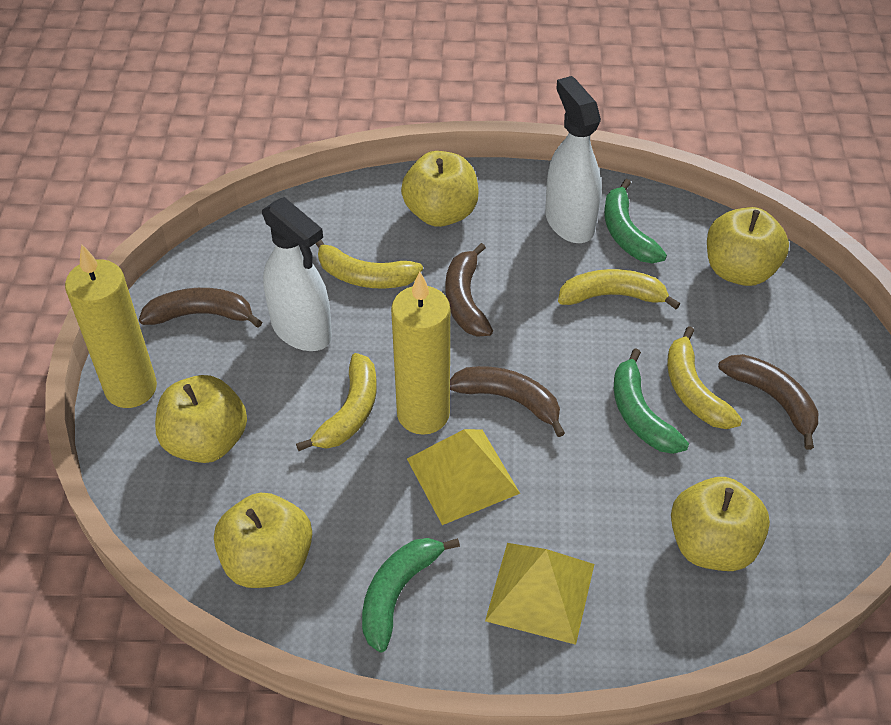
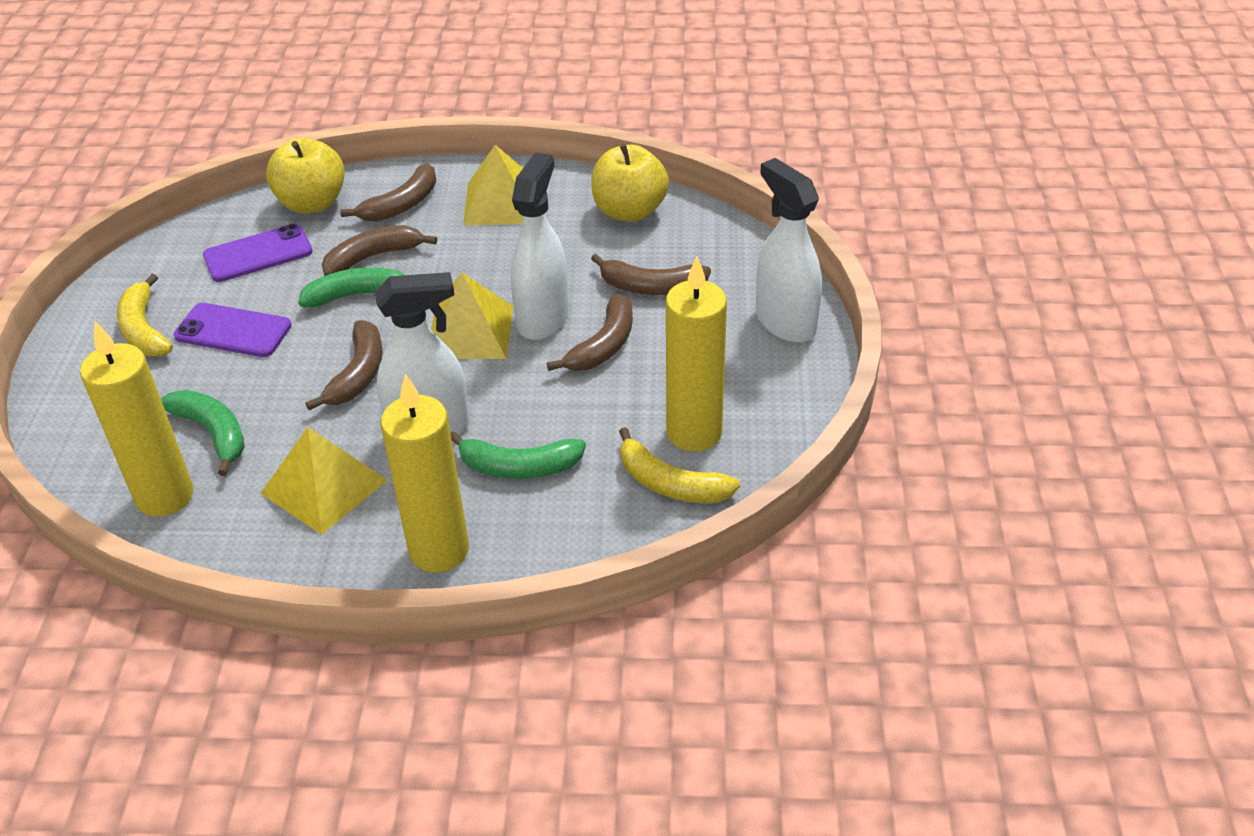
brown banana: 4 -> 5
purple phone: 0 -> 2
white spray bottle: 2 -> 3
yellow apple: 5 -> 2
yellow banana: 4 -> 2
yellow candle: 2 -> 3
yellow pyramid: 2 -> 3

